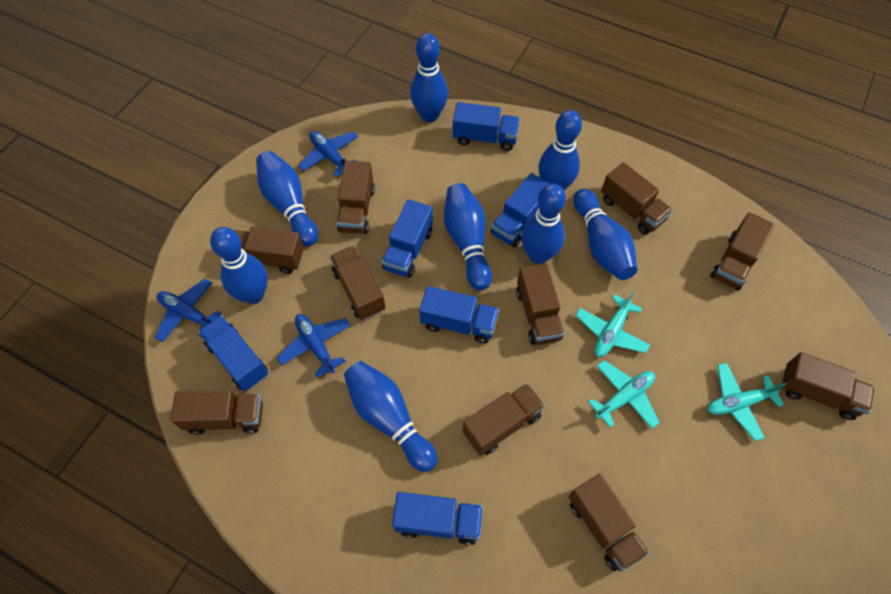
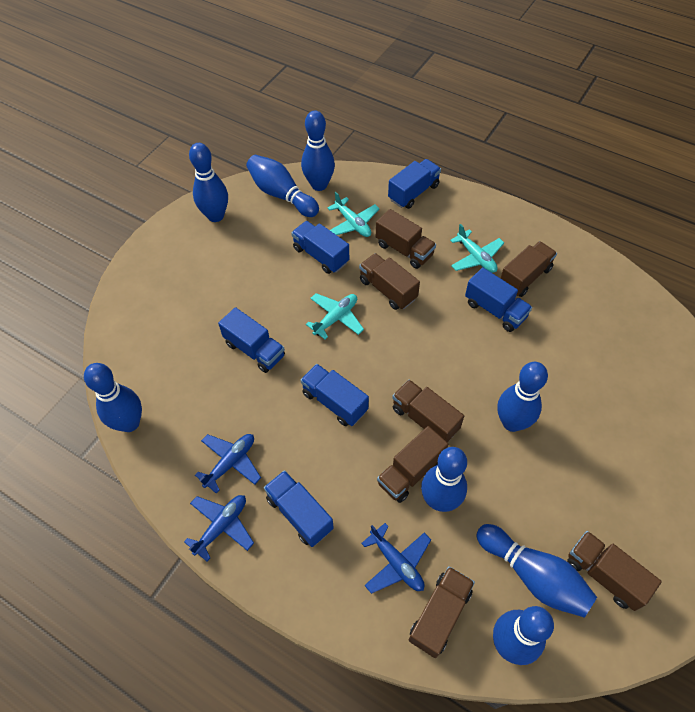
brown truck: 10 -> 7

